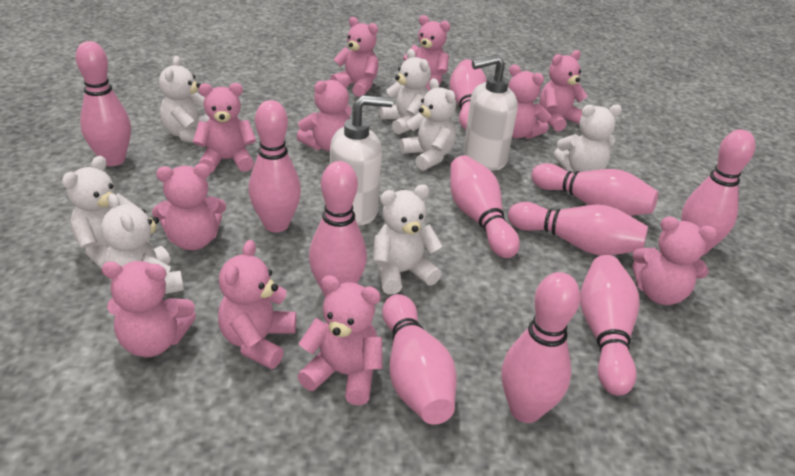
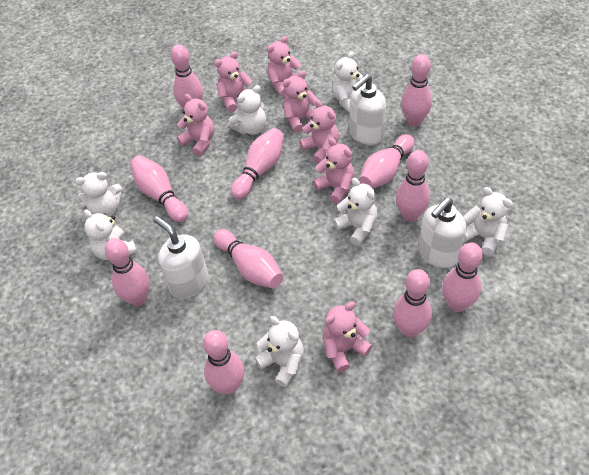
pink teddy bear: 11 -> 7
white soap dispenser: 2 -> 3

